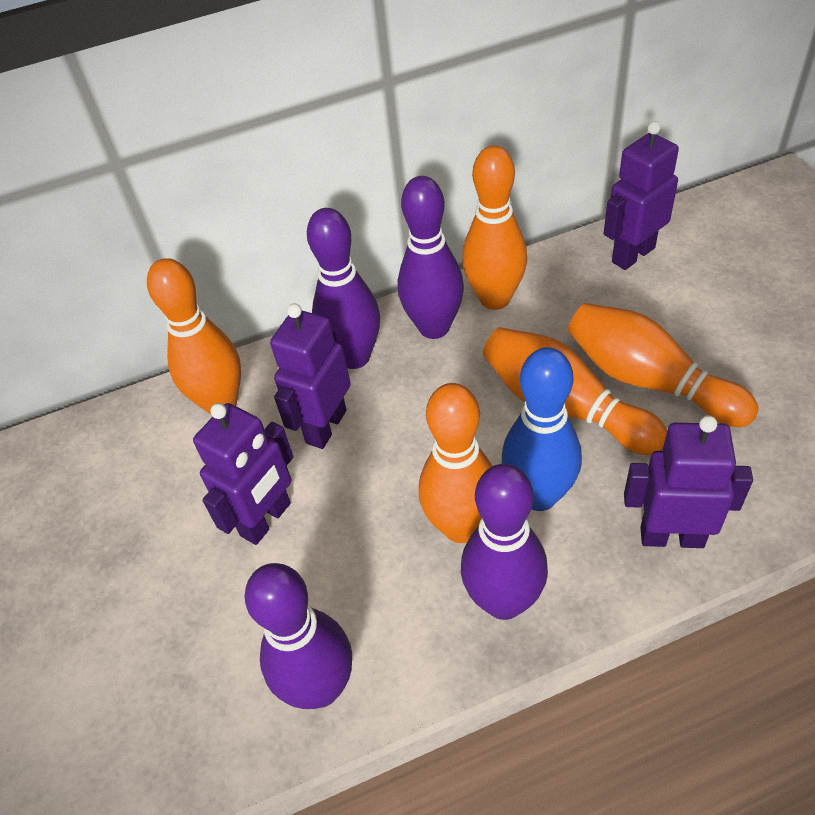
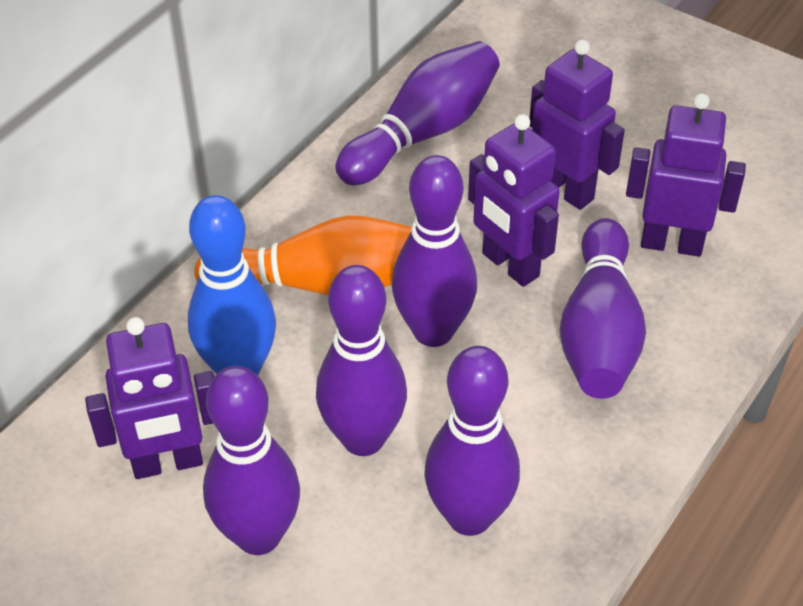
orange bowling pin: 5 -> 1
purple bowling pin: 4 -> 6

